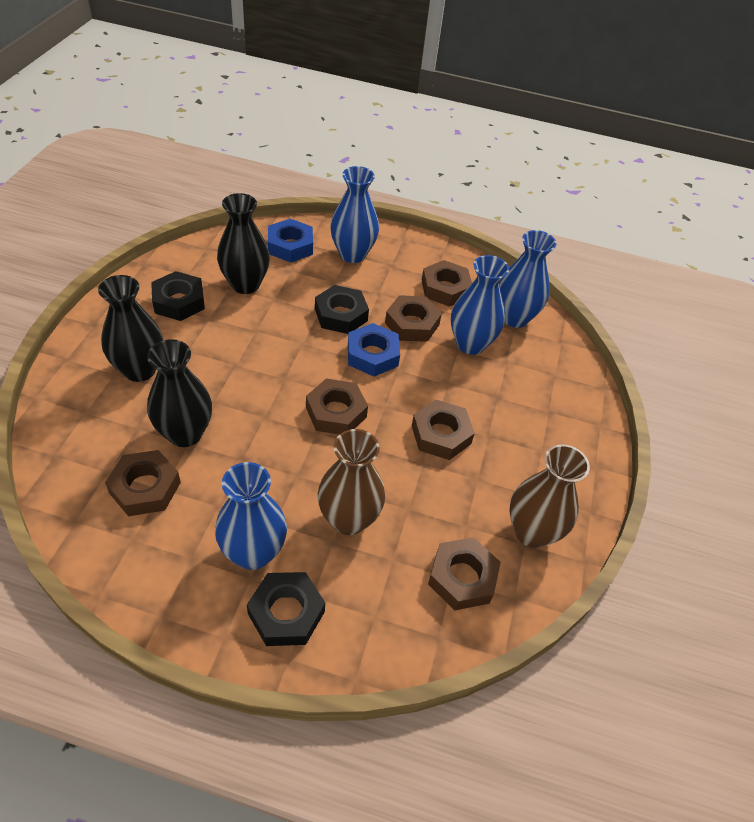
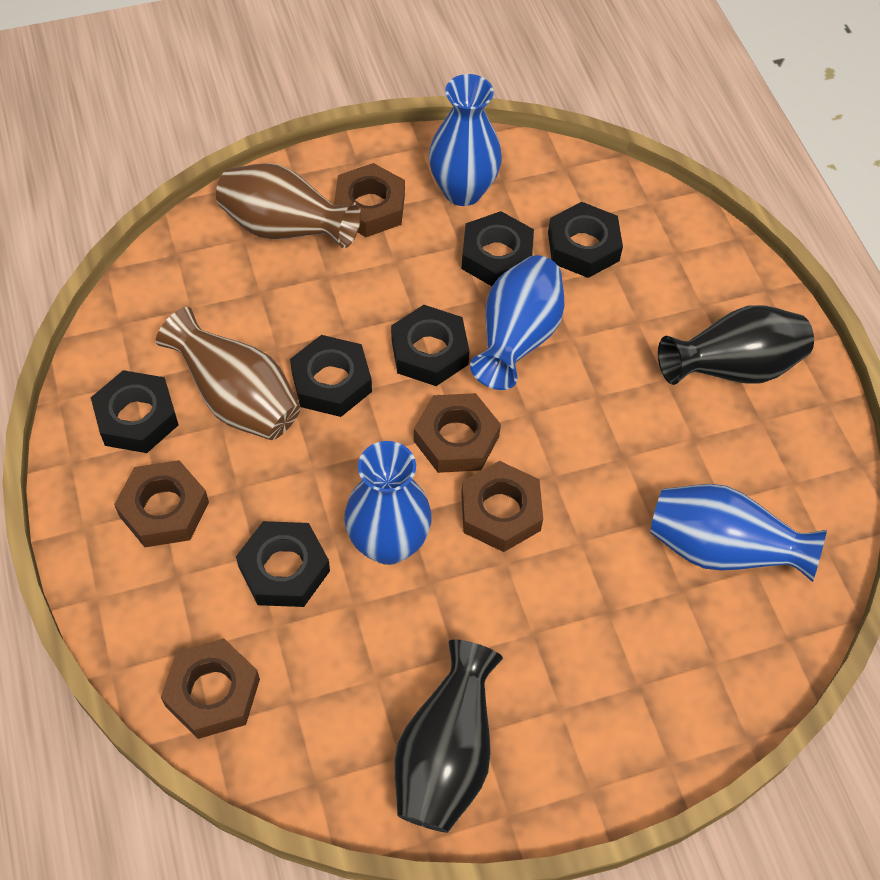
black nut: 3 -> 6
black vase: 3 -> 2
blue nut: 2 -> 0
brown nut: 6 -> 5

